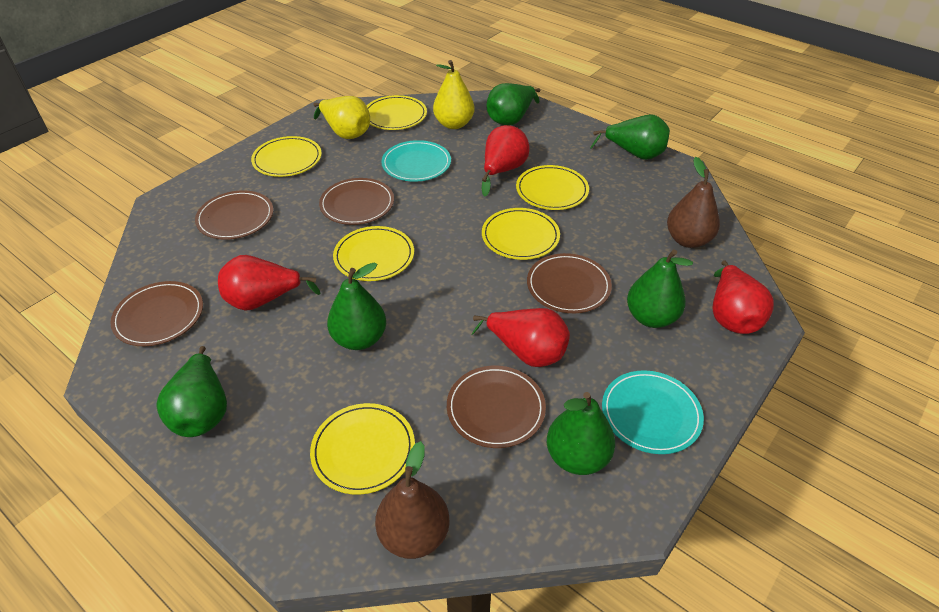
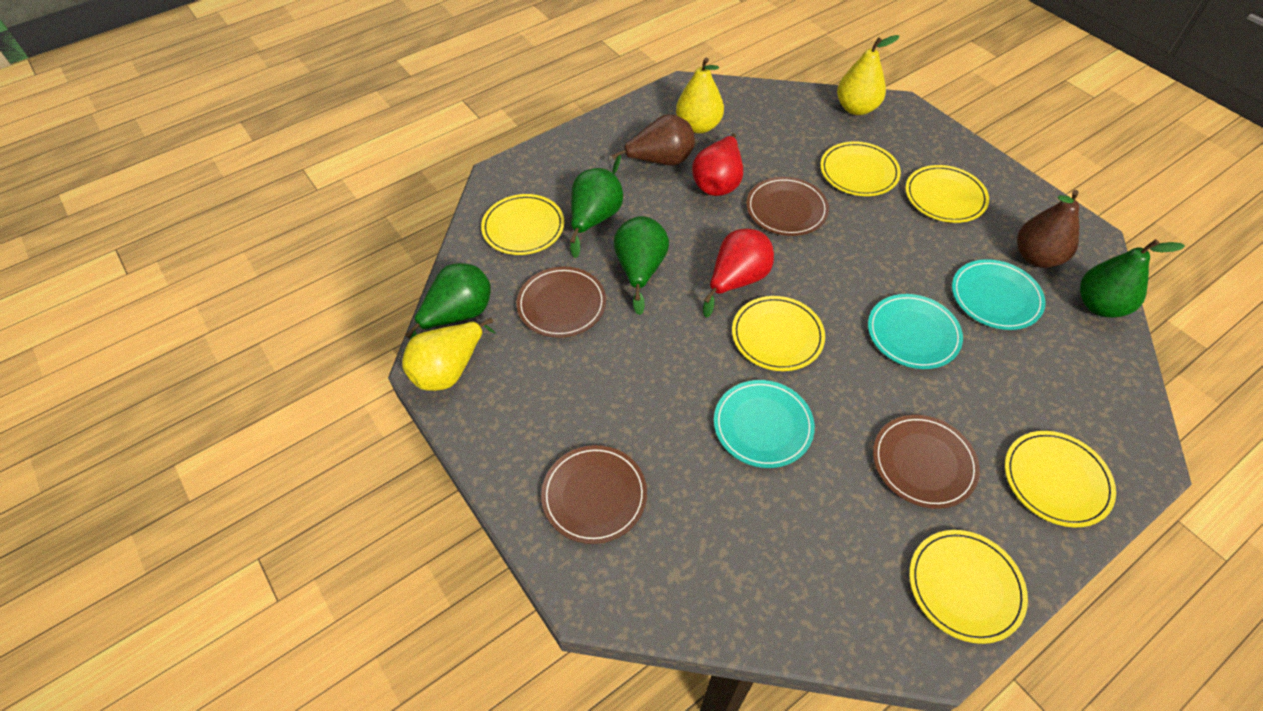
brown plate: 5 -> 4
green pear: 6 -> 4
red pear: 4 -> 2
turquoise plate: 2 -> 3
yellow pear: 2 -> 3

